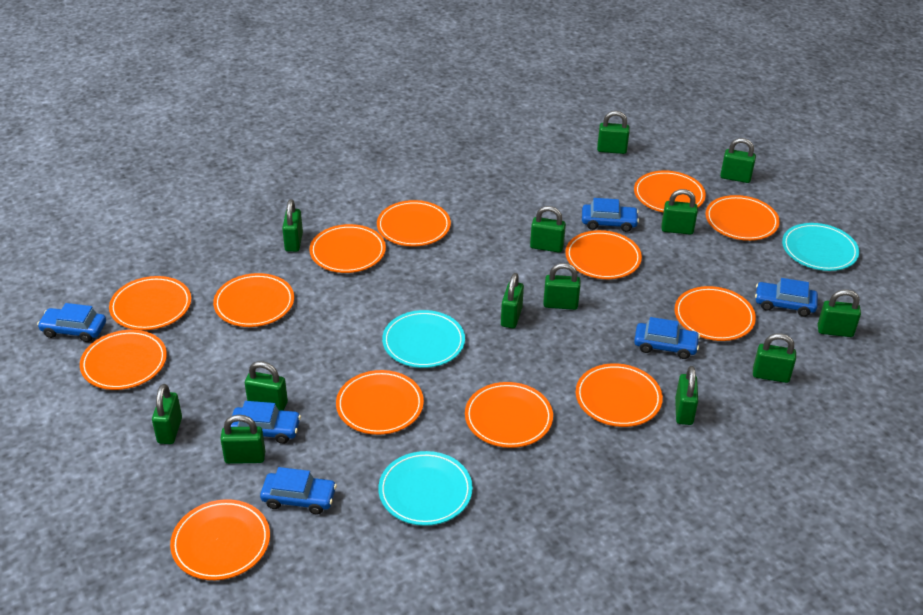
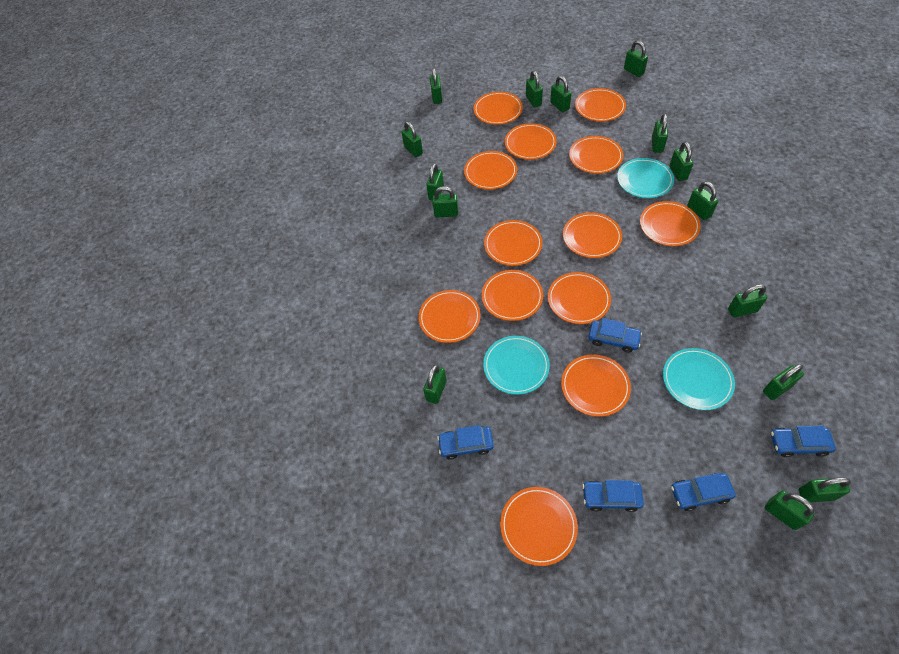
blue car: 6 -> 5
green padlock: 13 -> 15

